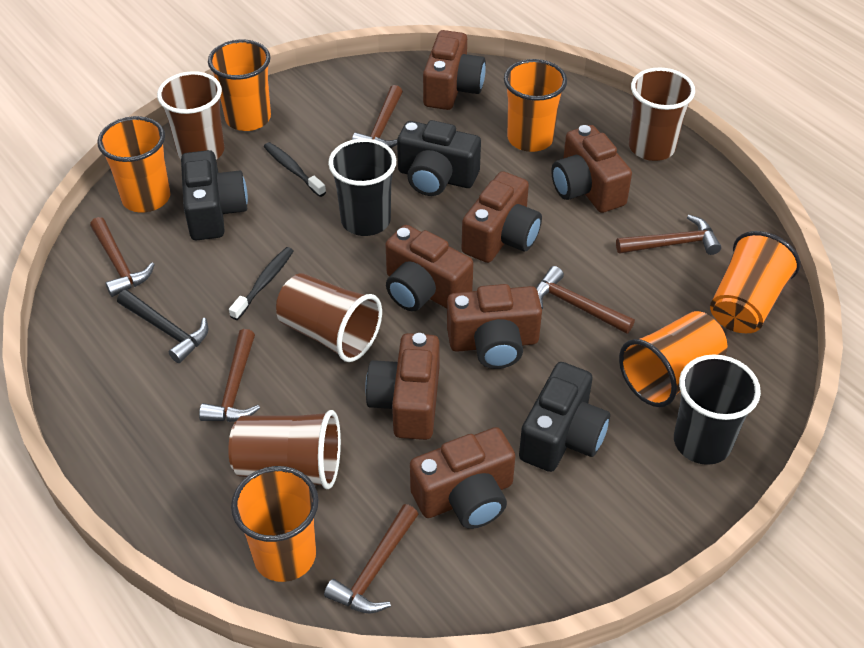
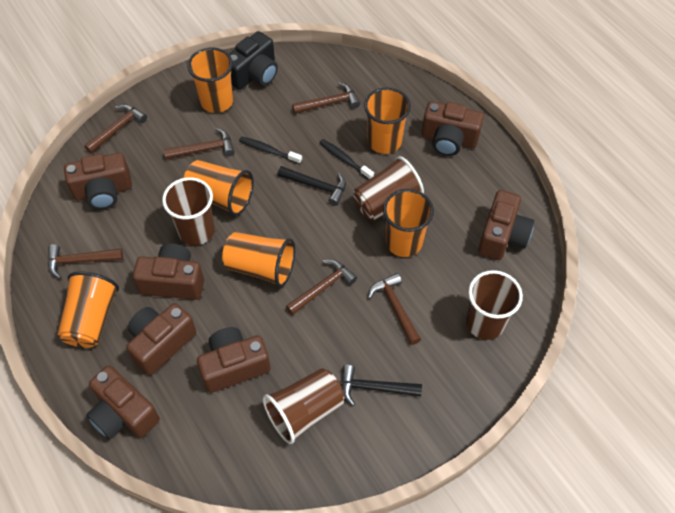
black camera: 3 -> 1
black cup: 2 -> 0
black hammer: 1 -> 2

